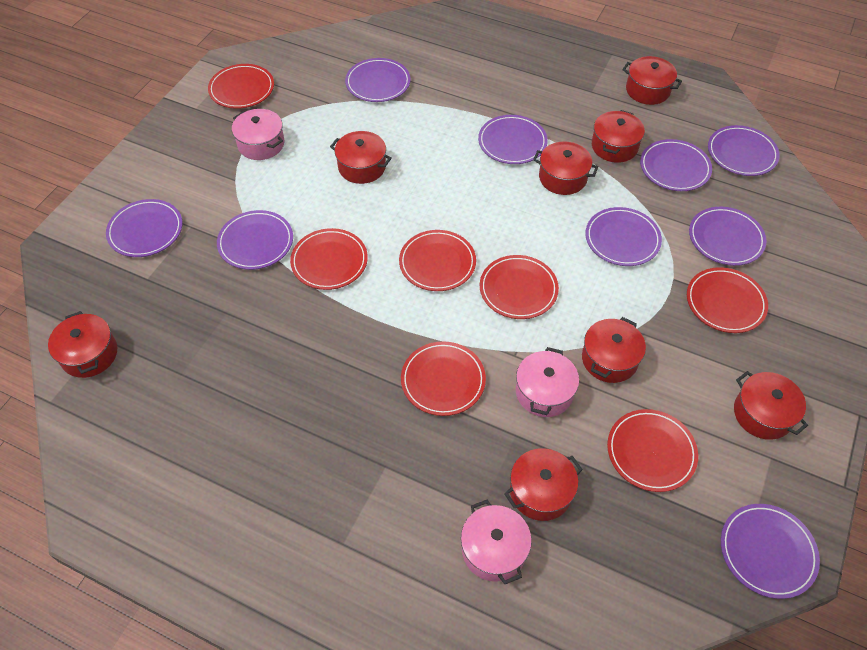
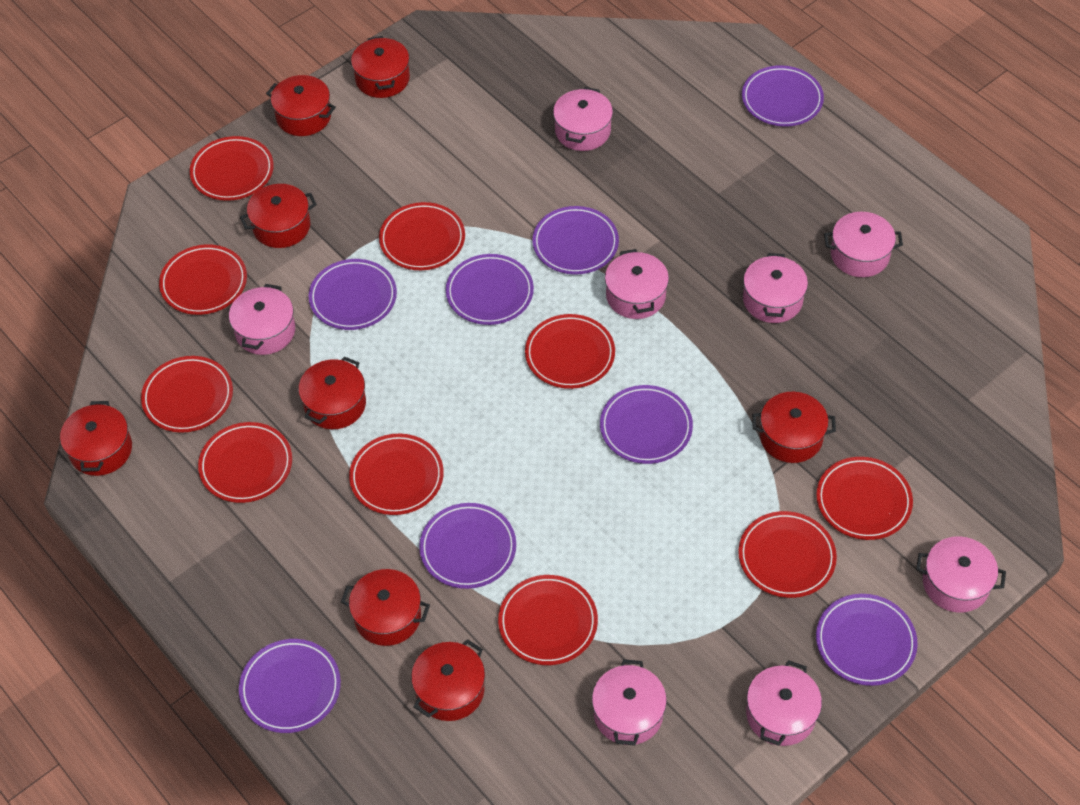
pink pot: 3 -> 8
purple plate: 9 -> 8
red plate: 7 -> 10

